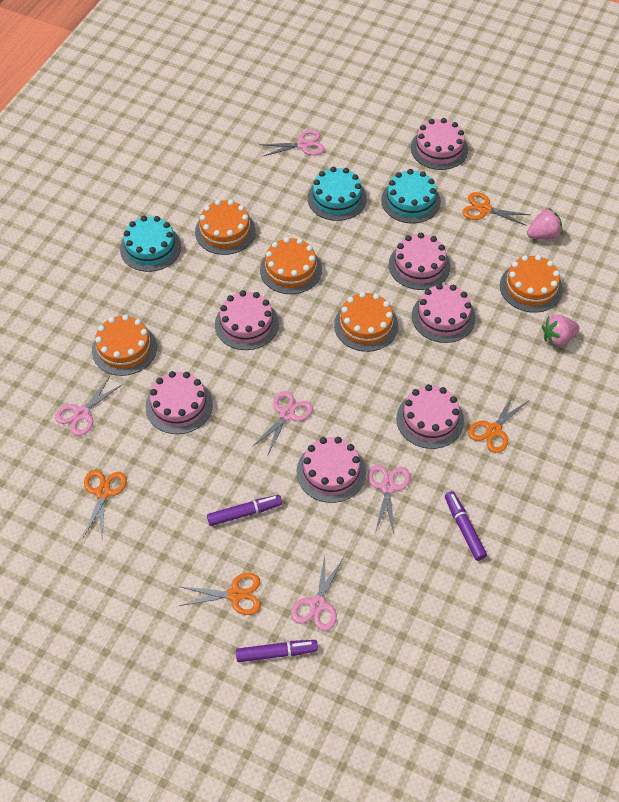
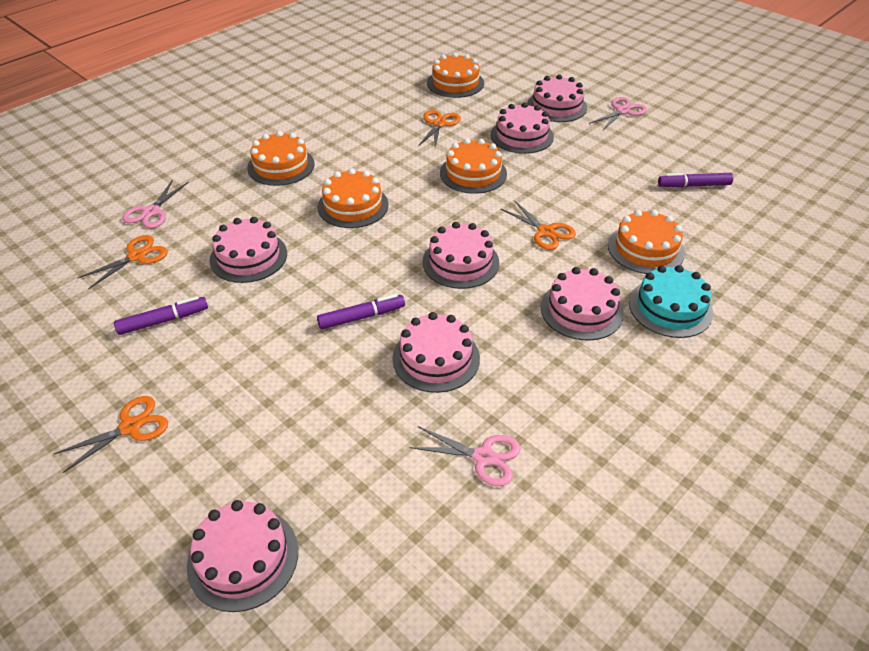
pink scissors: 5 -> 3
pink strawberry: 2 -> 0
turquoise cake: 3 -> 1

